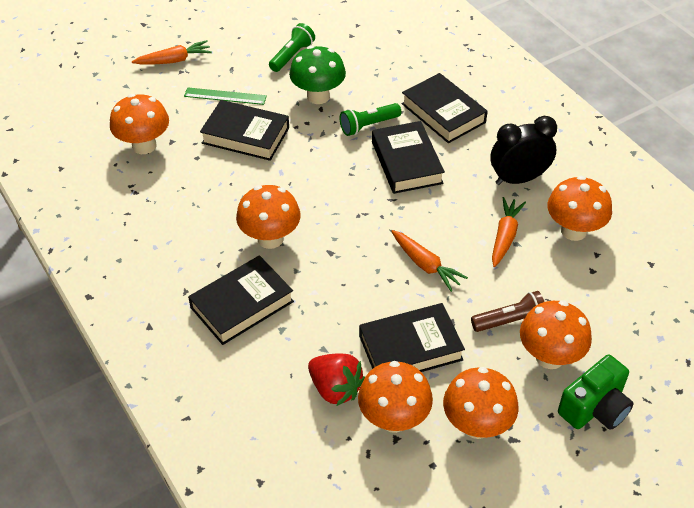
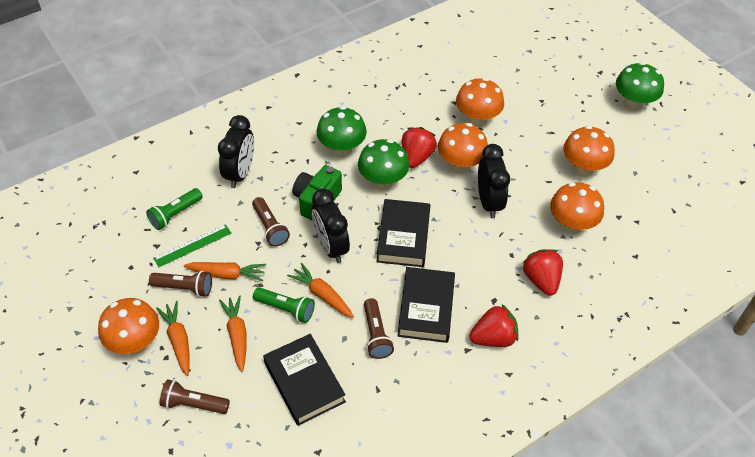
black book: 5 -> 3
black clock: 1 -> 3
brown flashlight: 1 -> 4
green mushroom: 1 -> 3
orange carrot: 3 -> 4
orange mushroom: 6 -> 5
red strawberry: 1 -> 3

